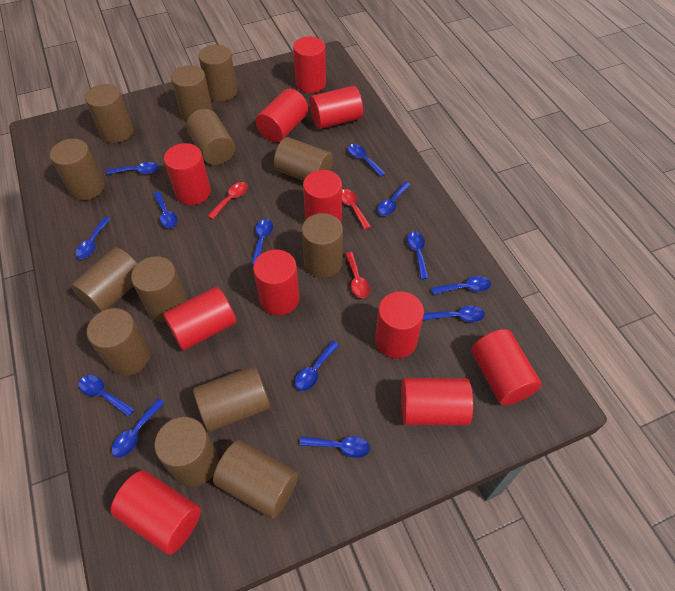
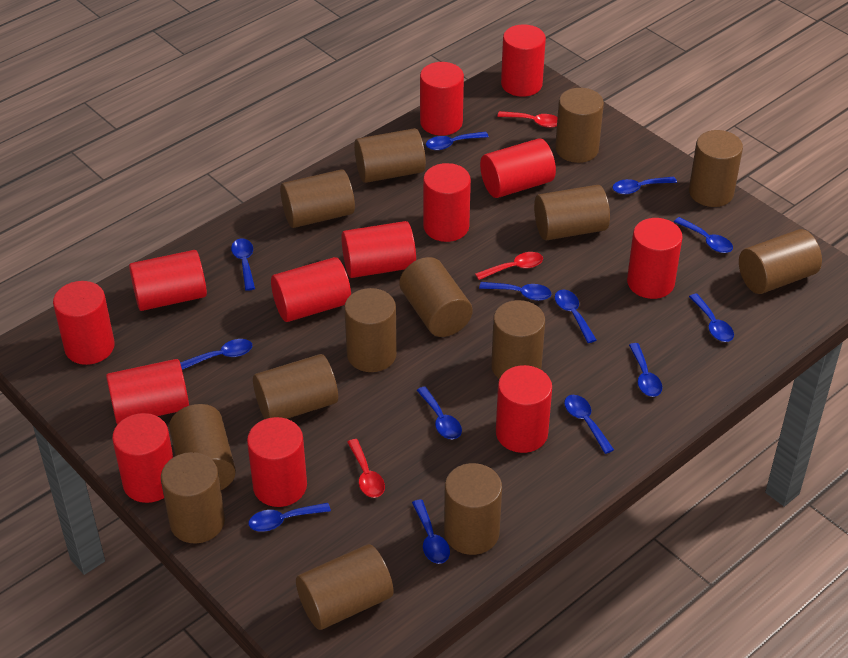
brown cylinder: 13 -> 14
red cylinder: 11 -> 13

